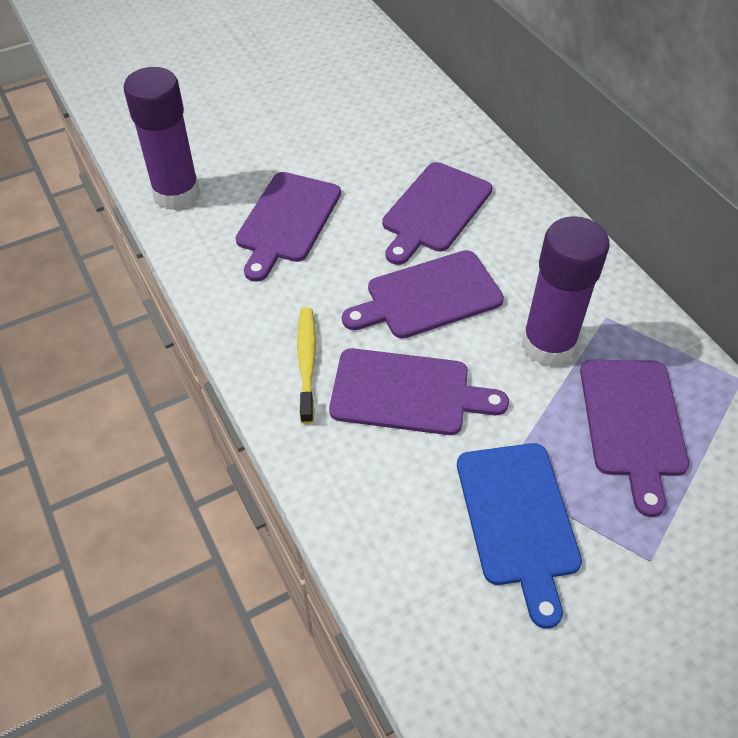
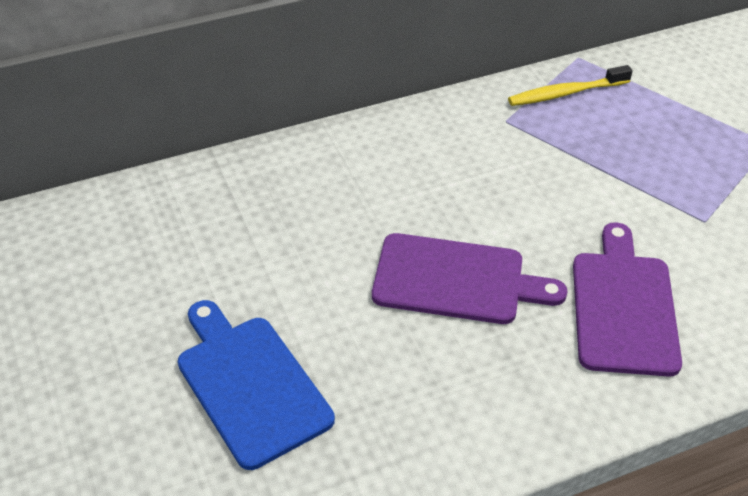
purple cutting board: 5 -> 2
purple glue stick: 2 -> 0

